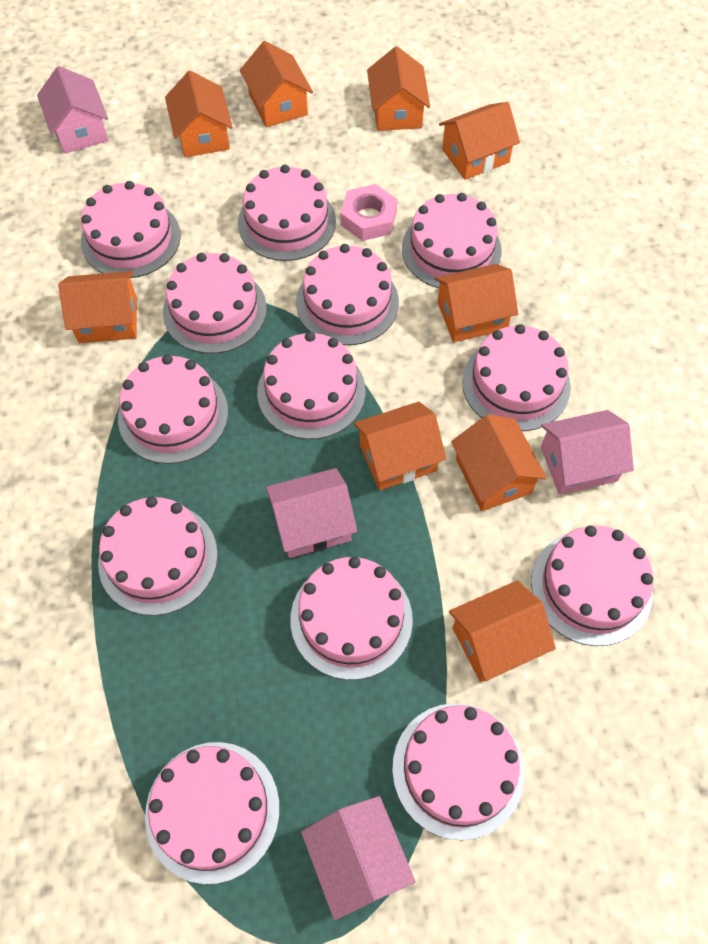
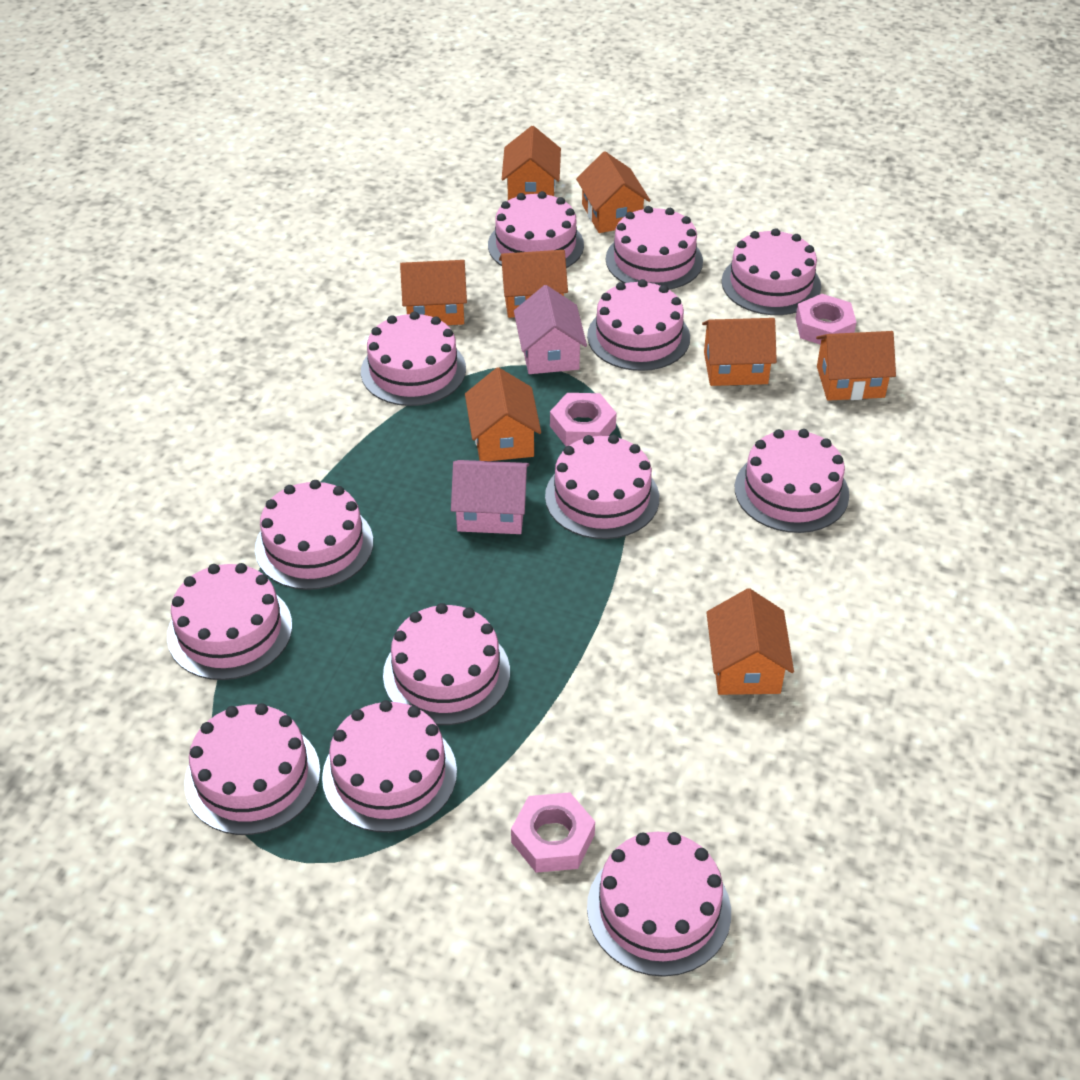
orange house: 9 -> 8
pink house: 4 -> 2
pink nut: 1 -> 3

